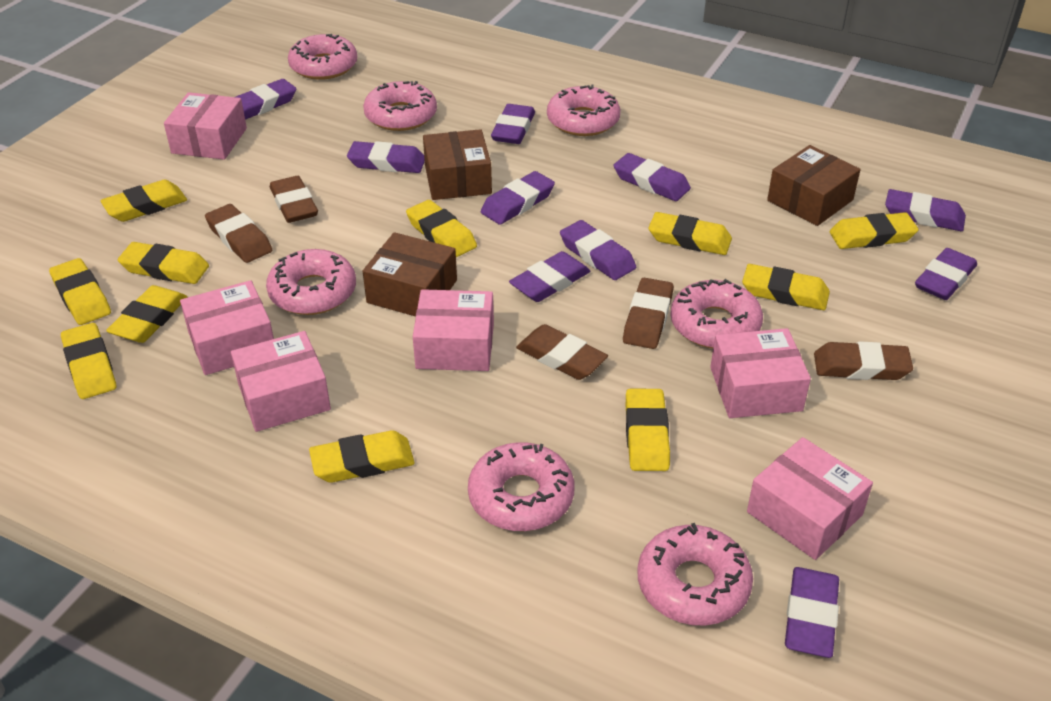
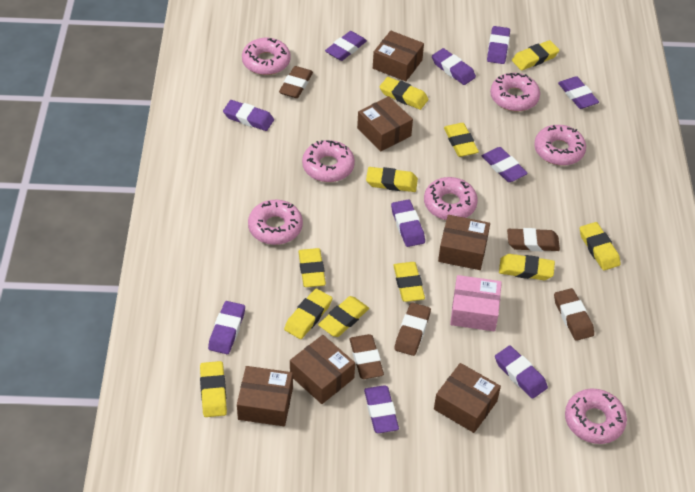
brown box: 3 -> 6
pink box: 6 -> 1

